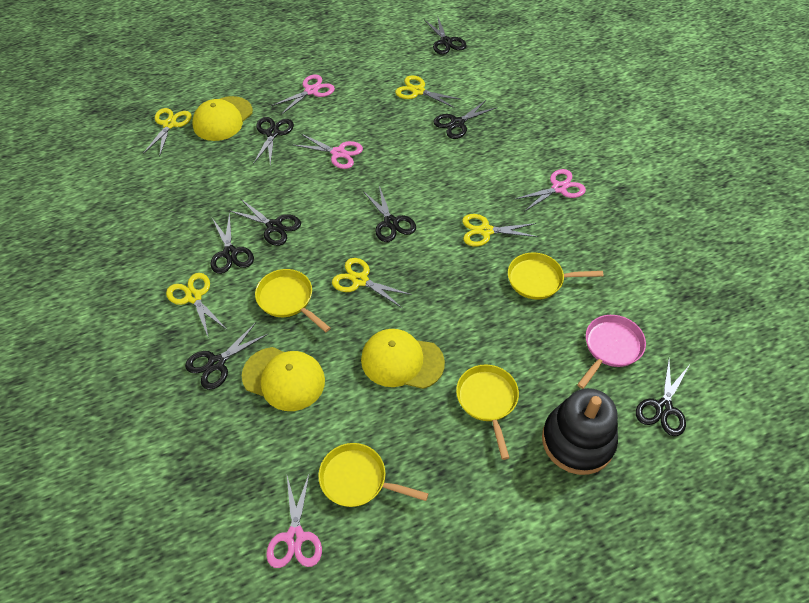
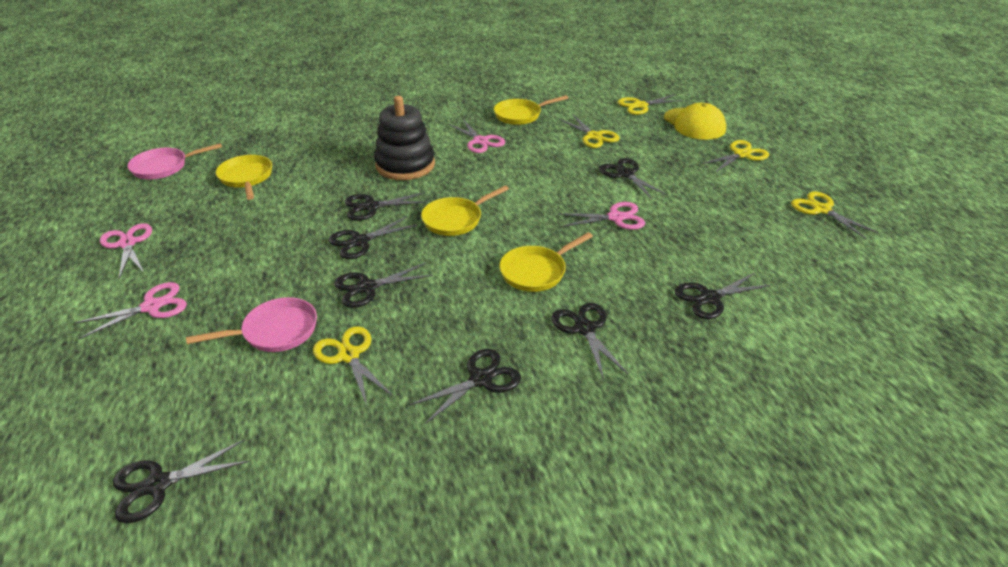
pink pan: 1 -> 2
yellow cap: 3 -> 1

